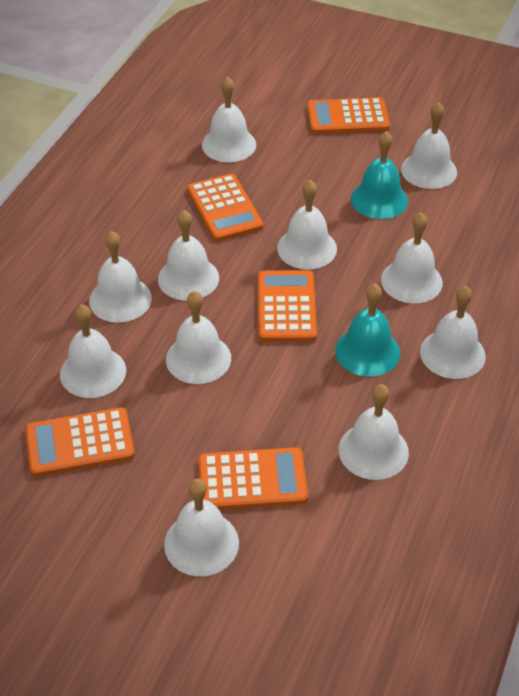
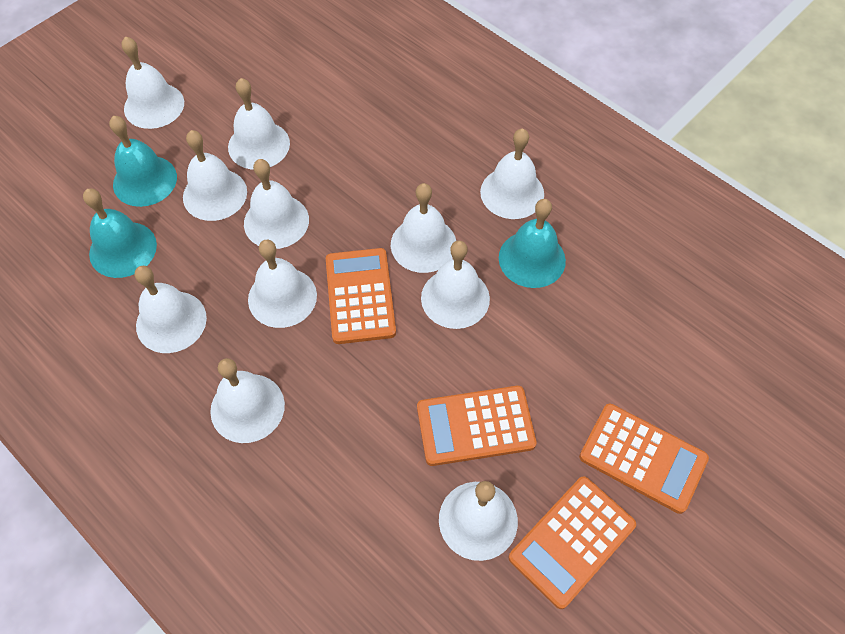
orange calculator: 5 -> 4
turquoise bell: 2 -> 3

